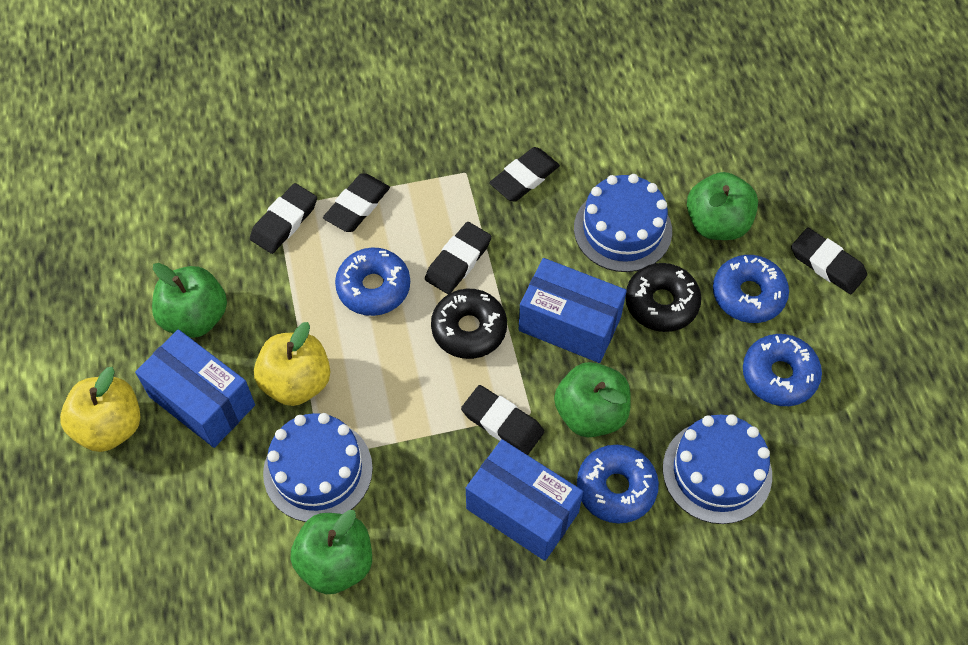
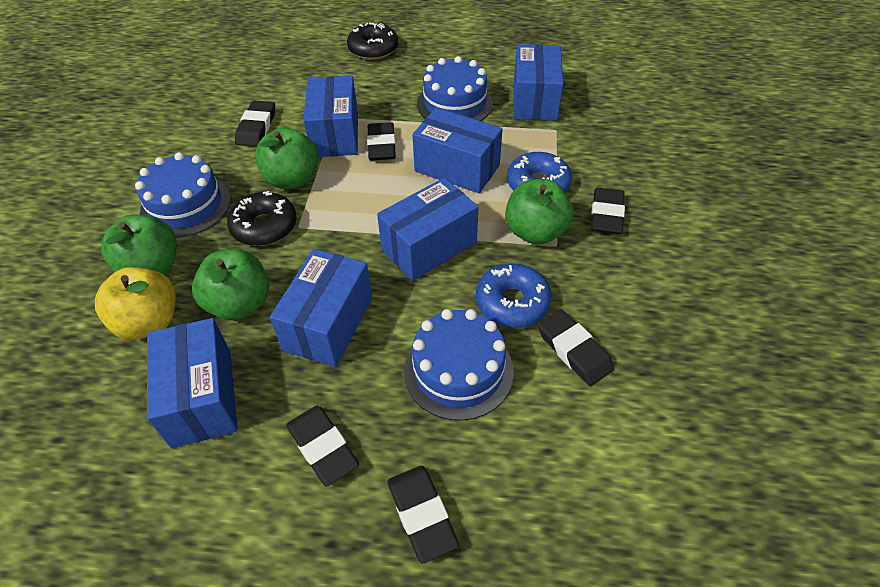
blue box: 3 -> 6
blue donut: 4 -> 2
yellow apple: 2 -> 1

